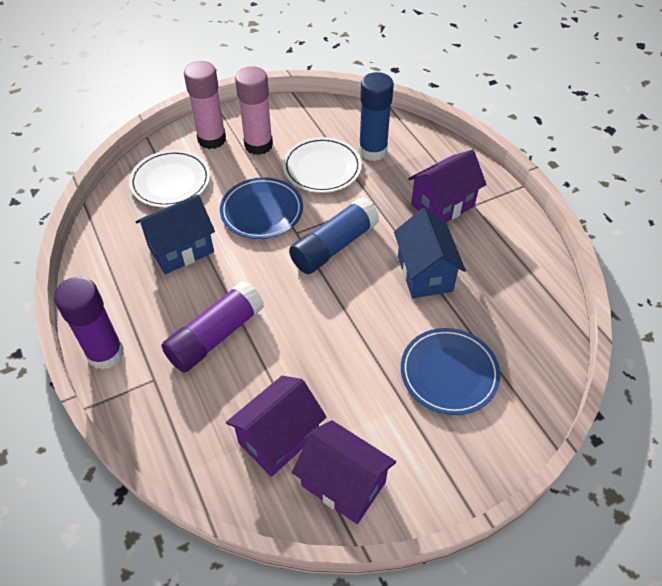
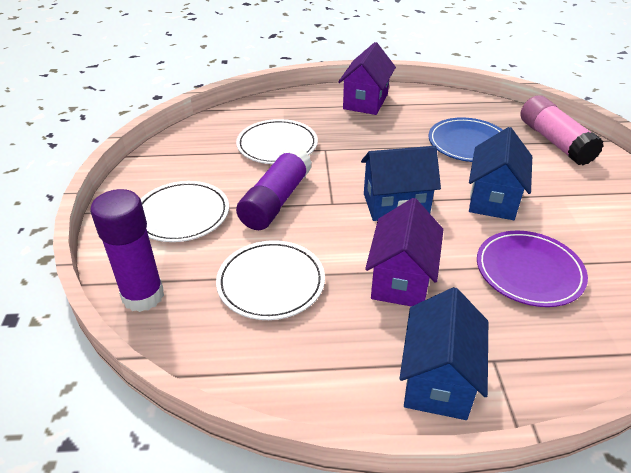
blue glue stick: 2 -> 0
blue house: 2 -> 3
blue plate: 2 -> 1
pink glue stick: 2 -> 1
purple house: 3 -> 2
purple plate: 0 -> 1
white plate: 2 -> 3

